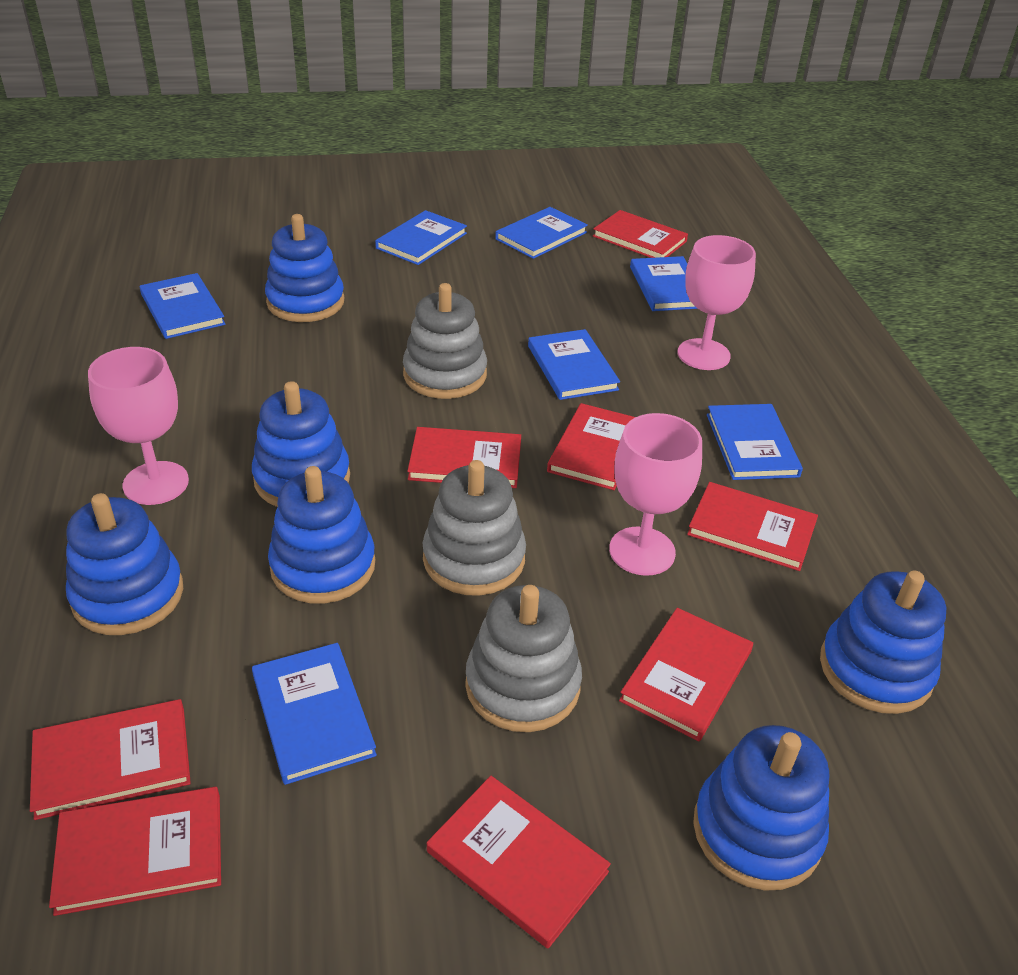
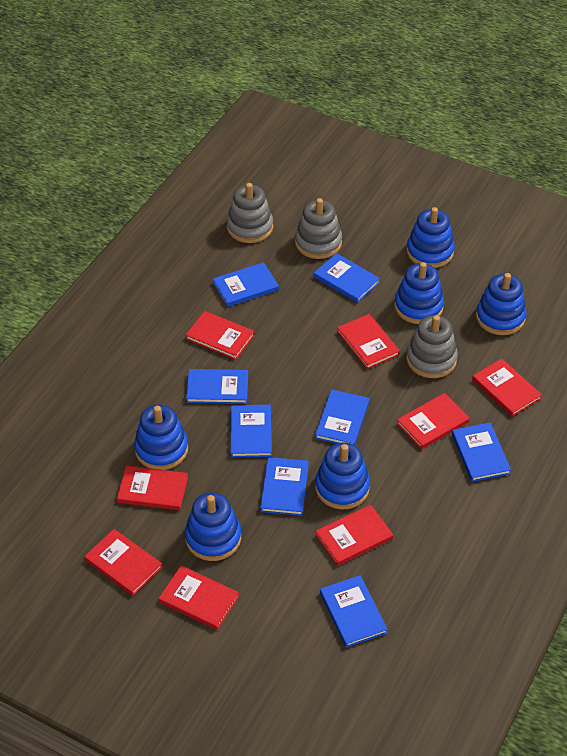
blue book: 7 -> 8
pink goblet: 3 -> 0

